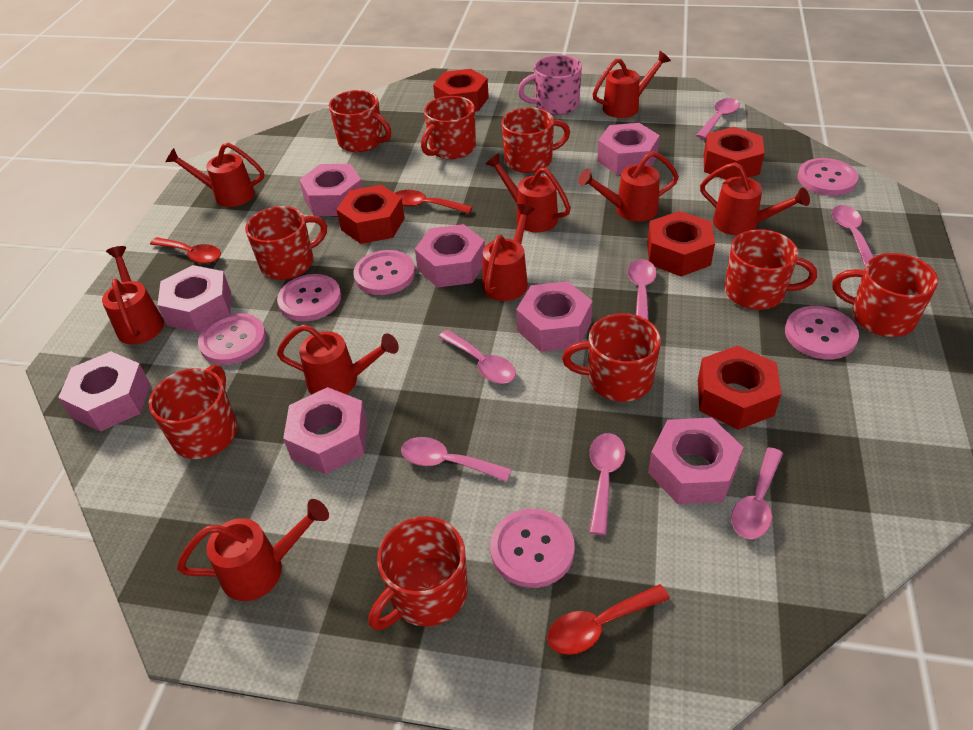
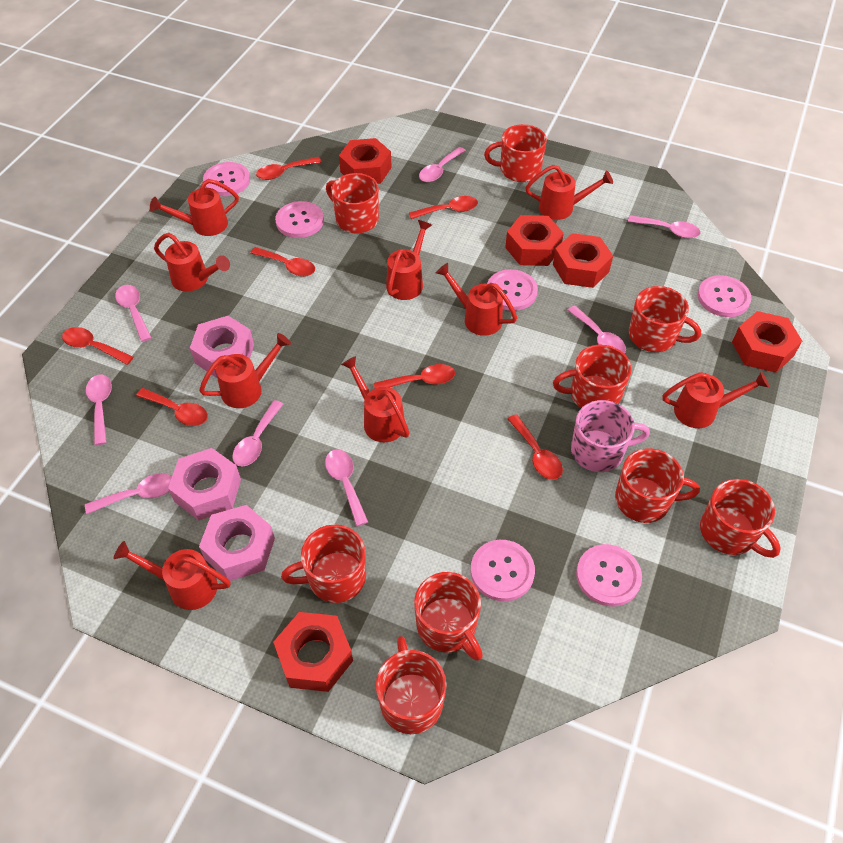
pink nut: 8 -> 3
pink spoon: 7 -> 8
red spoon: 3 -> 7

